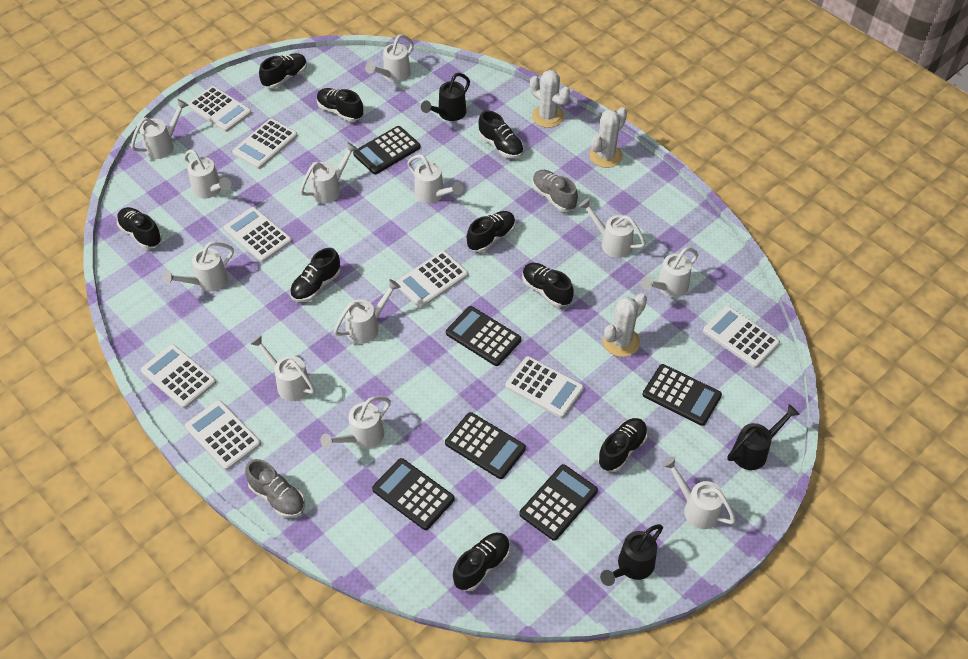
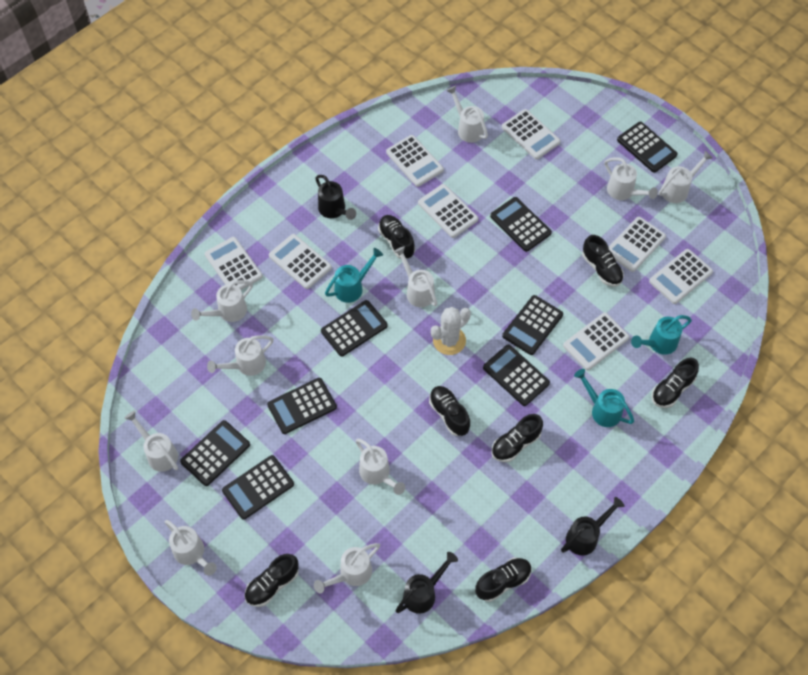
black calculator: 6 -> 8
black shoe: 9 -> 7
grey shoe: 2 -> 0
turquoise watering can: 0 -> 3
white cactus: 3 -> 1
white watering can: 12 -> 10

